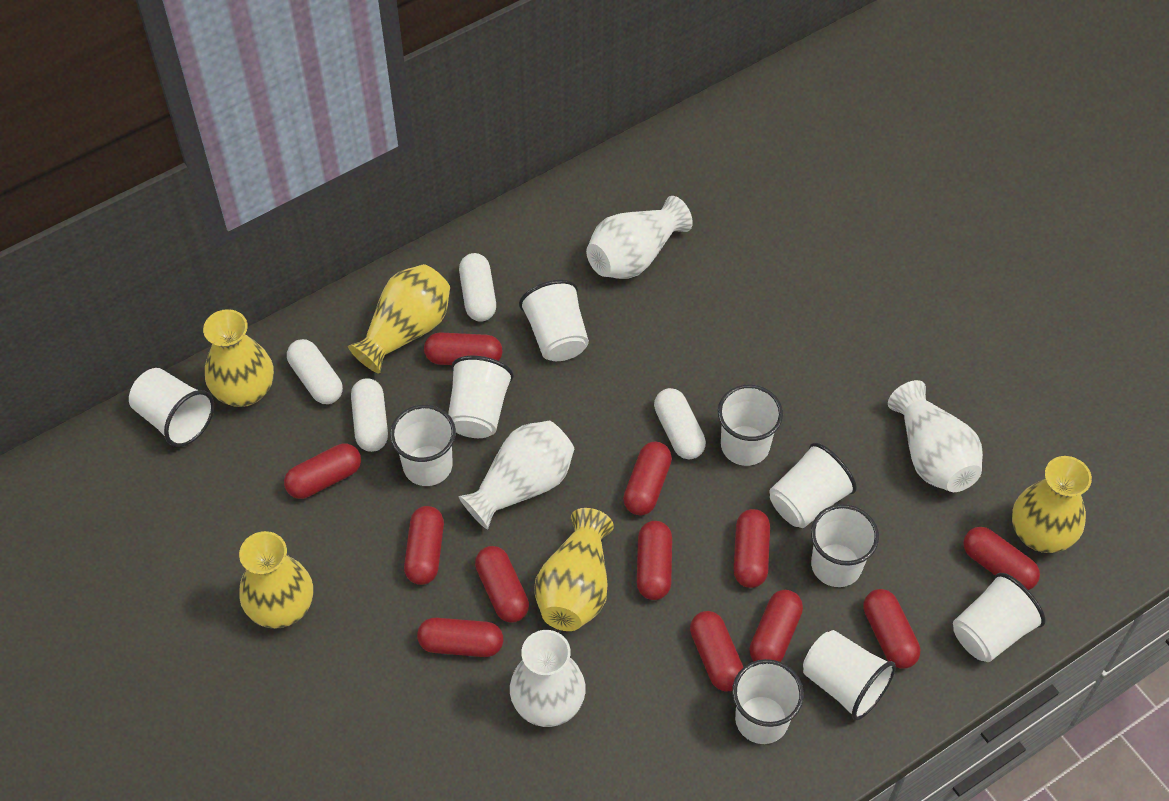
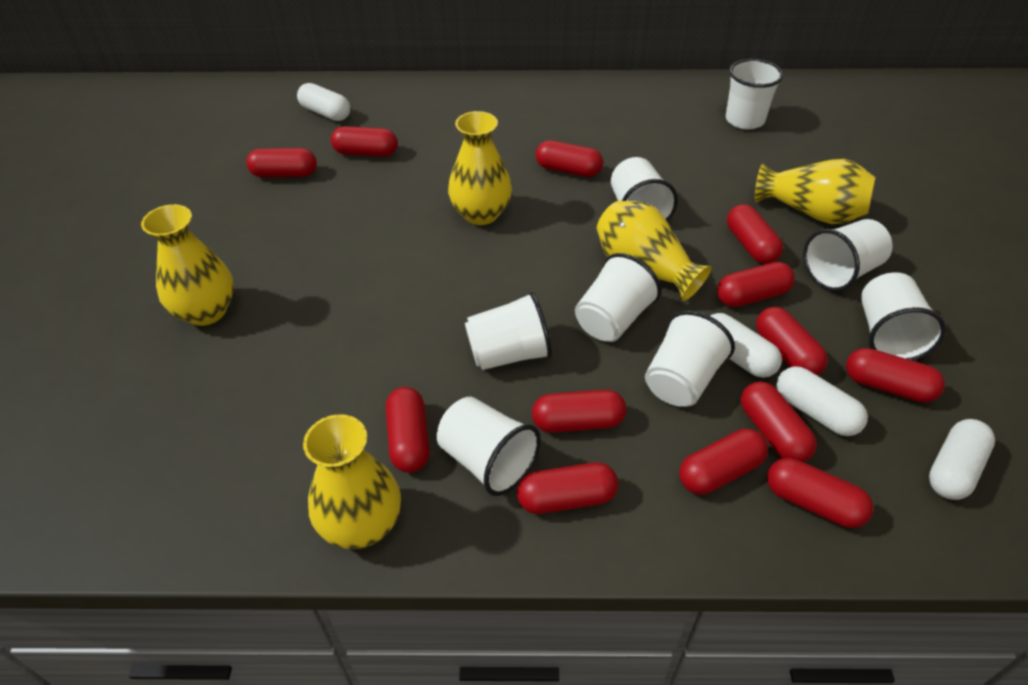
red capsule: 12 -> 13
white cup: 10 -> 8
white vase: 4 -> 0

